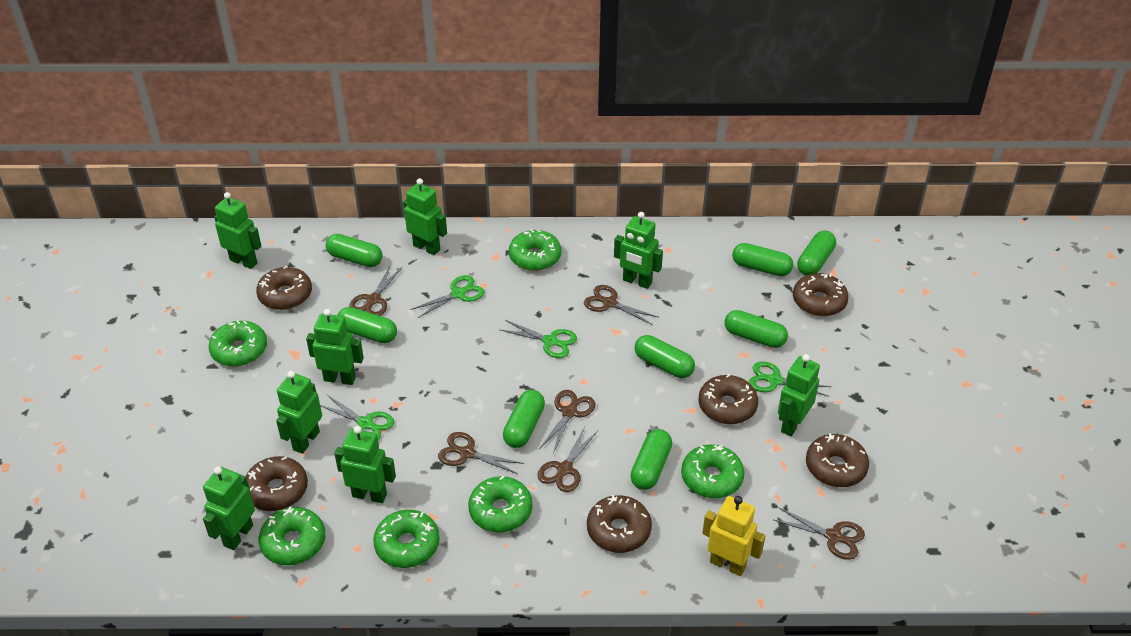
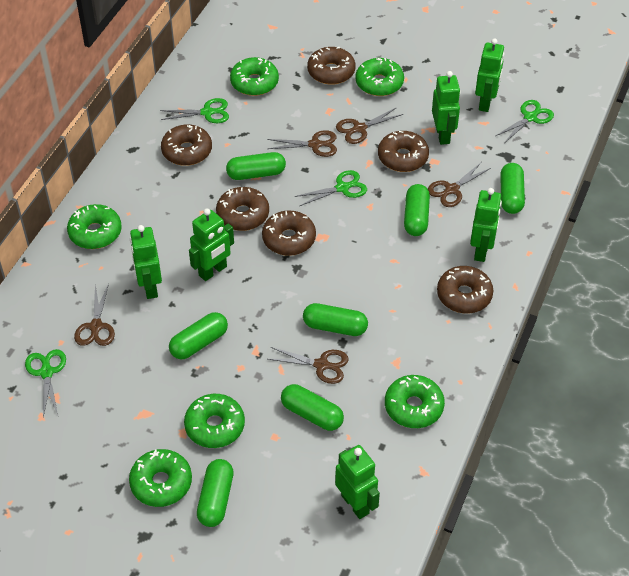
brown scissors: 6 -> 5
green capsule: 8 -> 7
green robot: 8 -> 6
yellow robot: 1 -> 0

